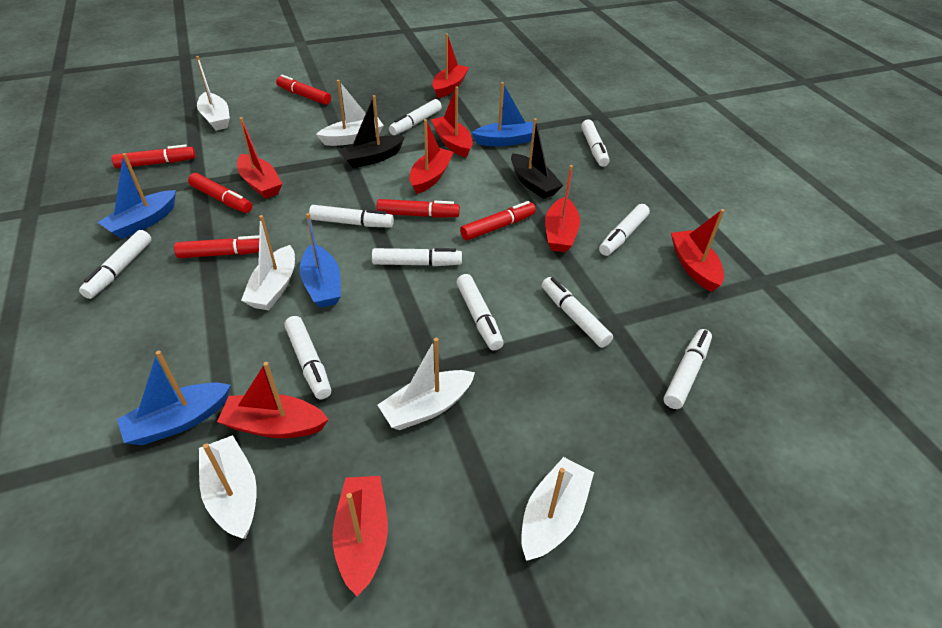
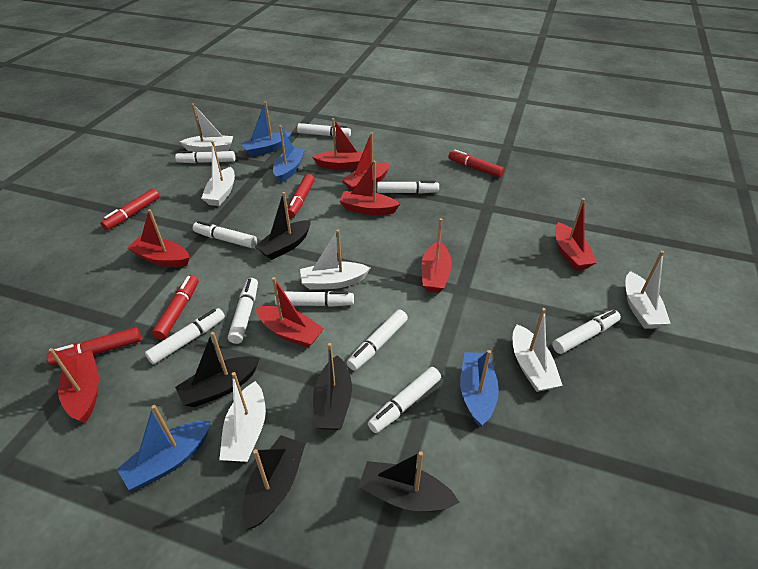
black boat: 2 -> 5
red marker: 6 -> 5

